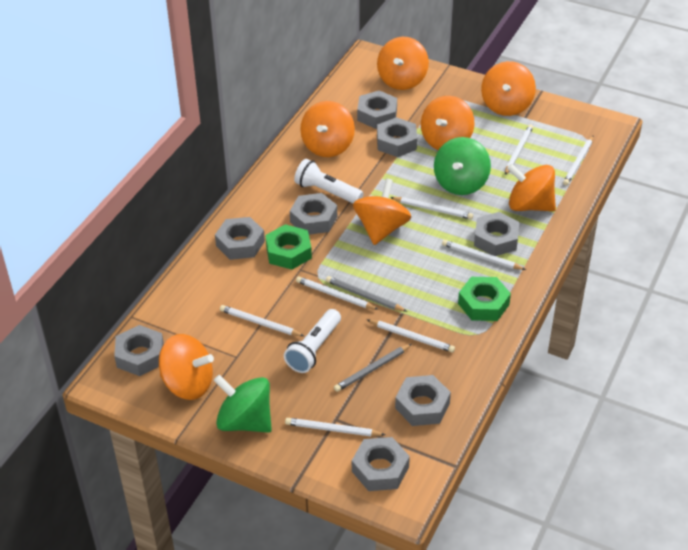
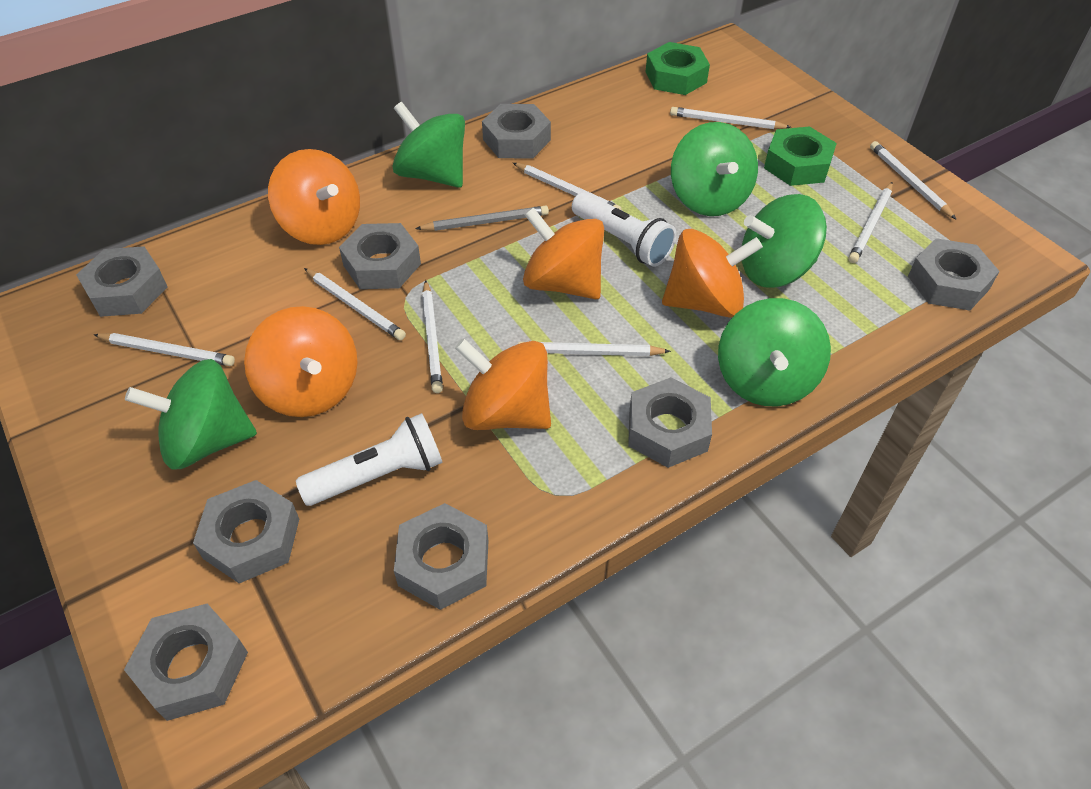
green spinning top: 2 -> 5
grey pencil: 2 -> 1
orange spinning top: 7 -> 5

